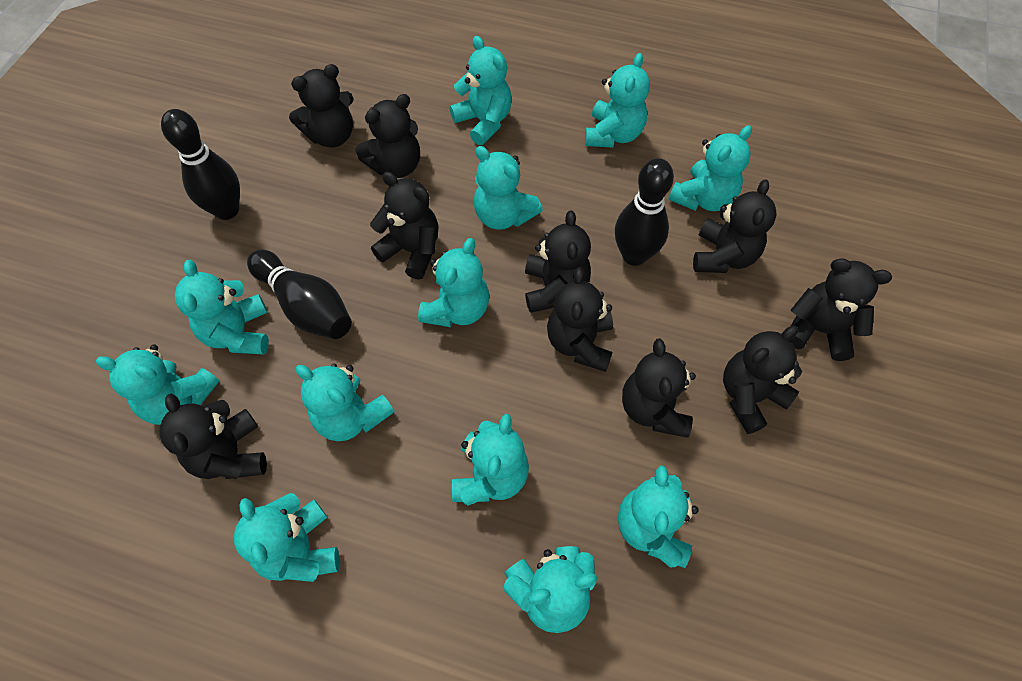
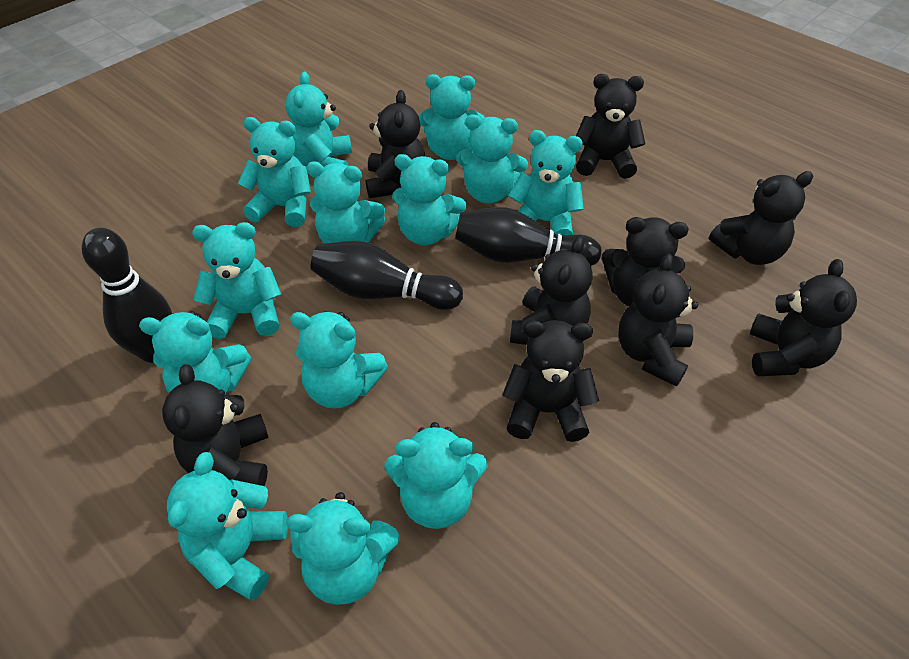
black teddy bear: 10 -> 9
turquoise teddy bear: 12 -> 13

